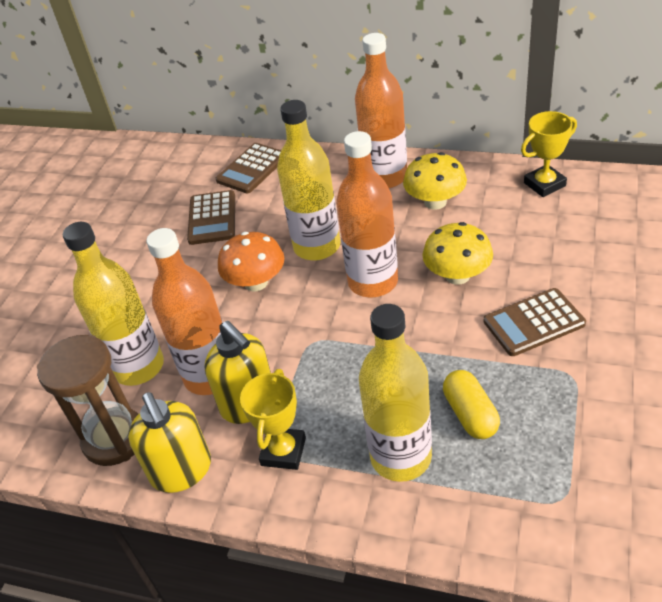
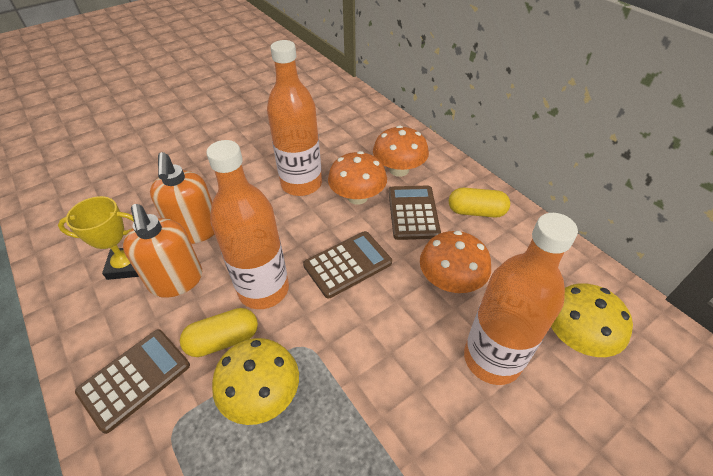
brown hourglass: 1 -> 0
orange mushroom: 1 -> 3
orange soap dispenser: 0 -> 2
yellow bottle: 3 -> 0
yellow capsule: 1 -> 2
yellow soap dispenser: 2 -> 0
yellow trophy: 2 -> 1

